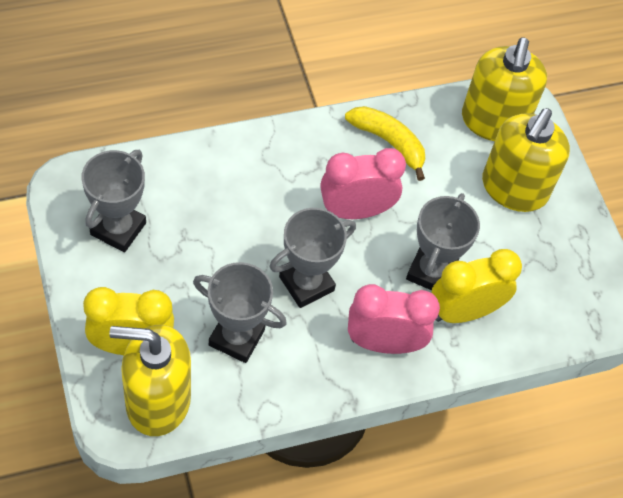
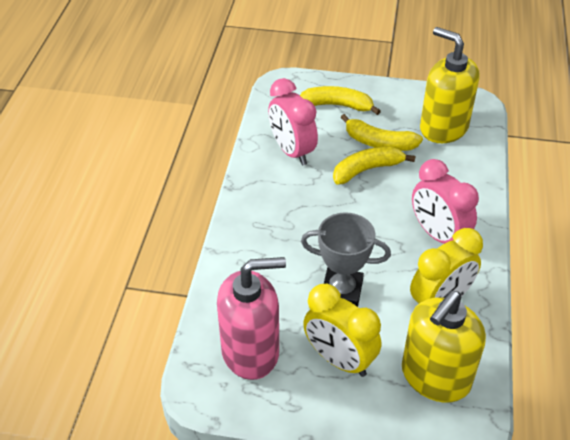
grey trophy: 4 -> 1
pink soap dispenser: 0 -> 1
yellow banana: 1 -> 3
yellow soap dispenser: 3 -> 2

